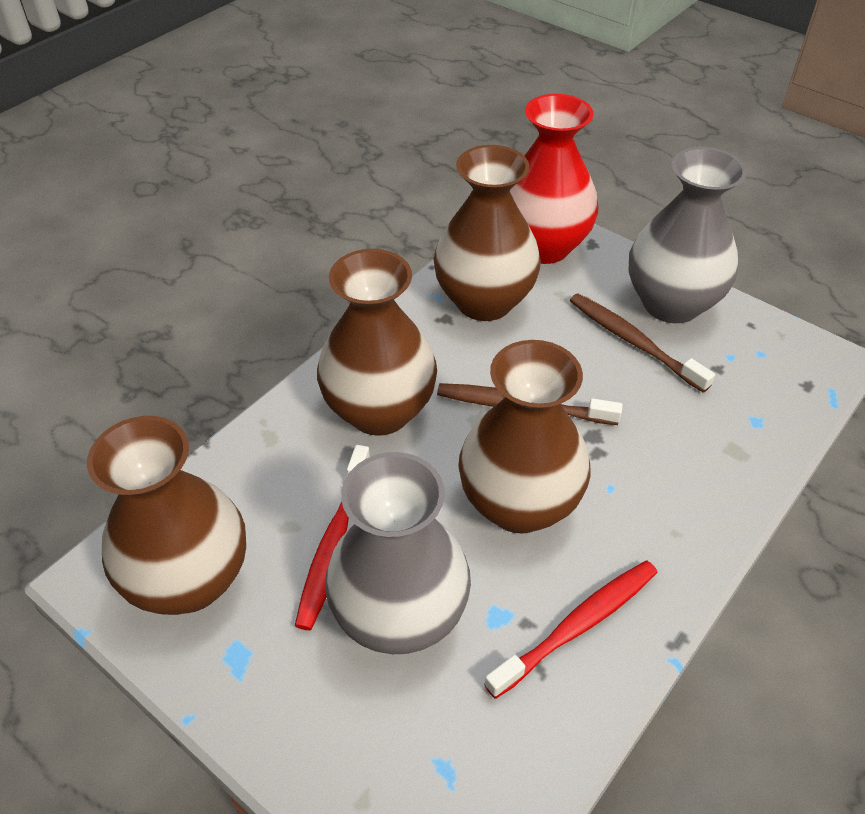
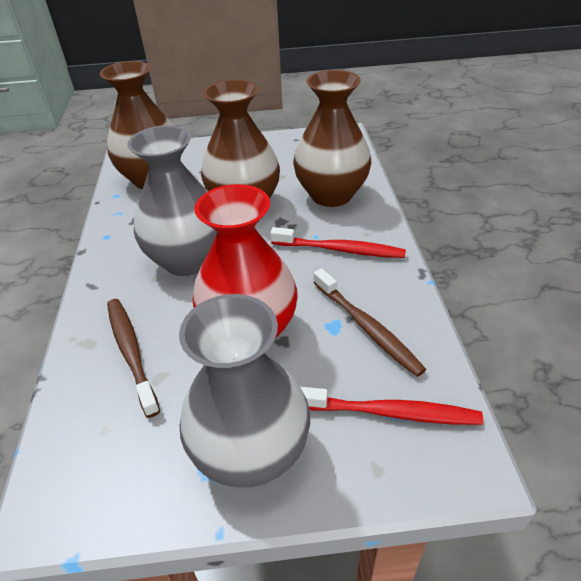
brown vase: 4 -> 3

